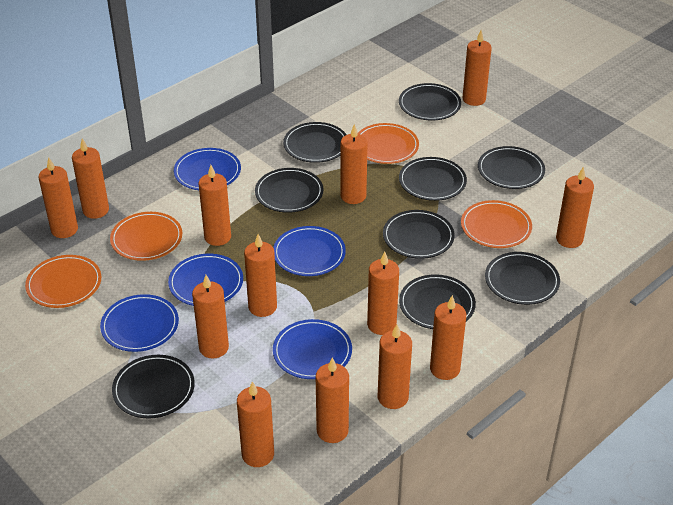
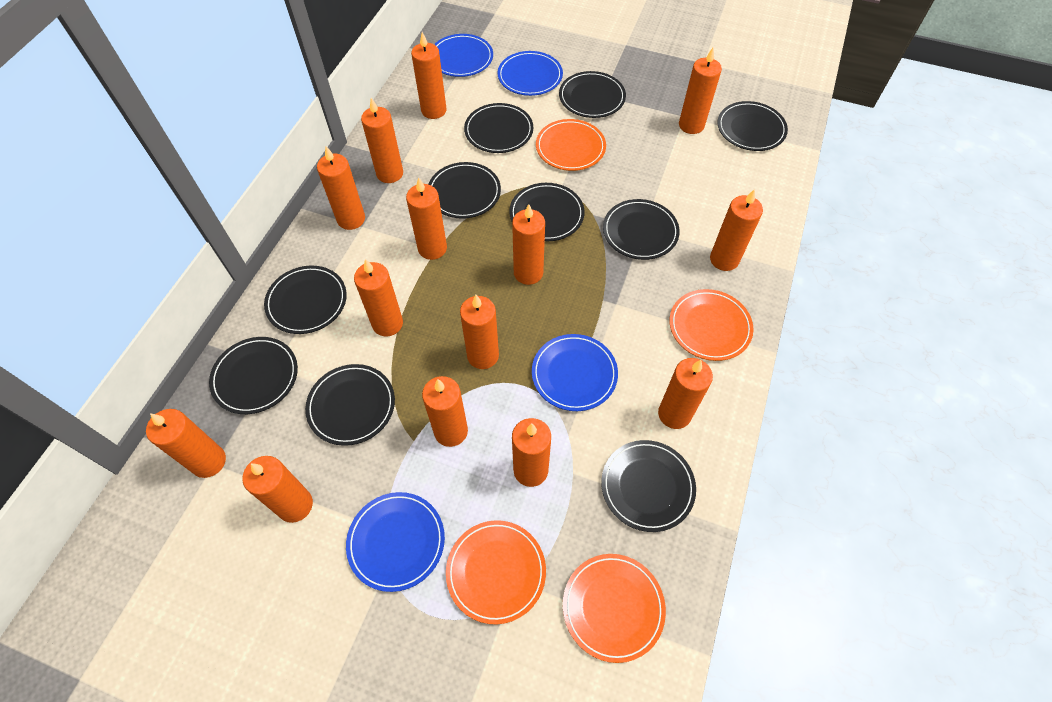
black plate: 9 -> 10
blue plate: 5 -> 4
orange candle: 13 -> 14

